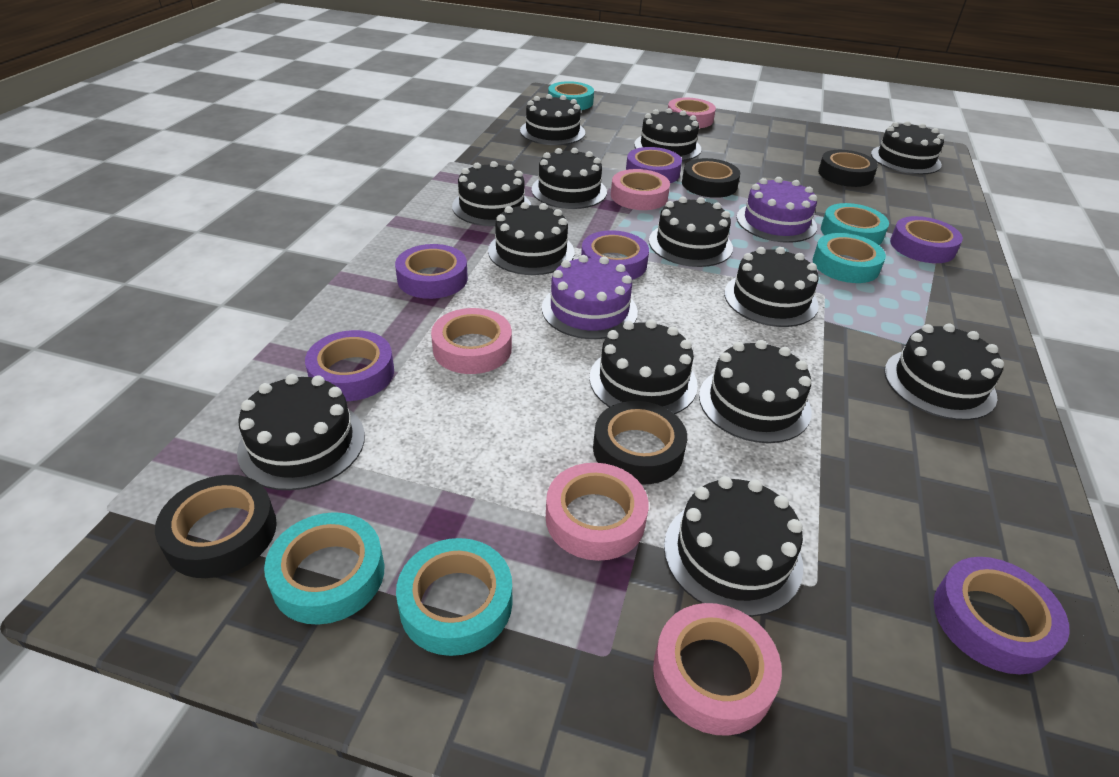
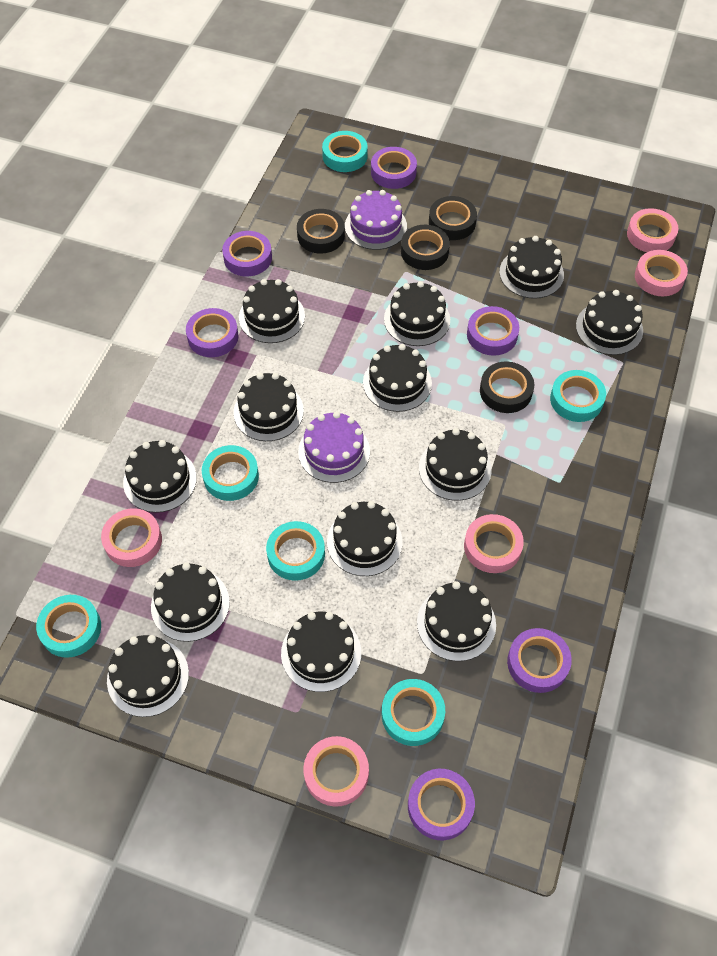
turquoise tape: 5 -> 6

